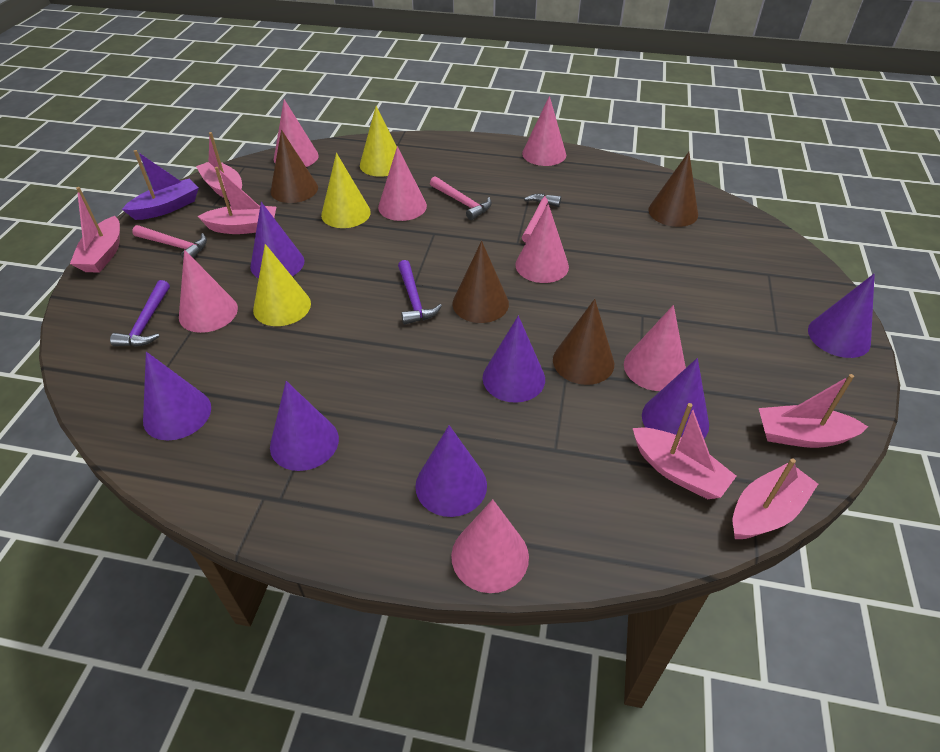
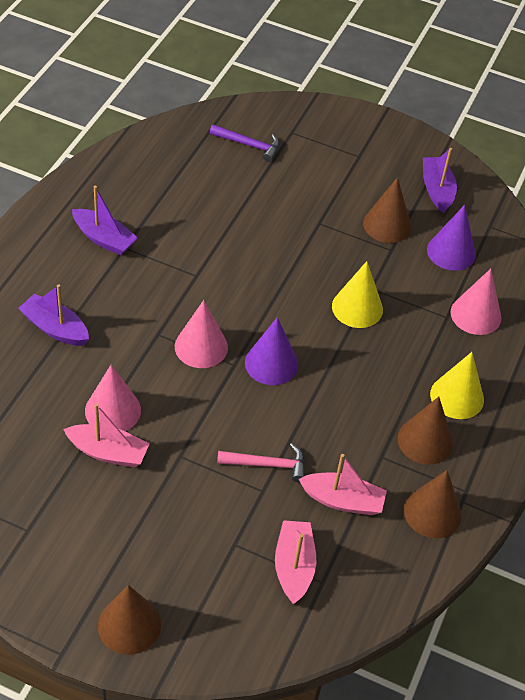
pink boat: 6 -> 3
pink cone: 7 -> 3
pink hammer: 3 -> 1
purple boat: 1 -> 3
purple cone: 7 -> 2
purple hammer: 2 -> 1
yellow cone: 3 -> 2

